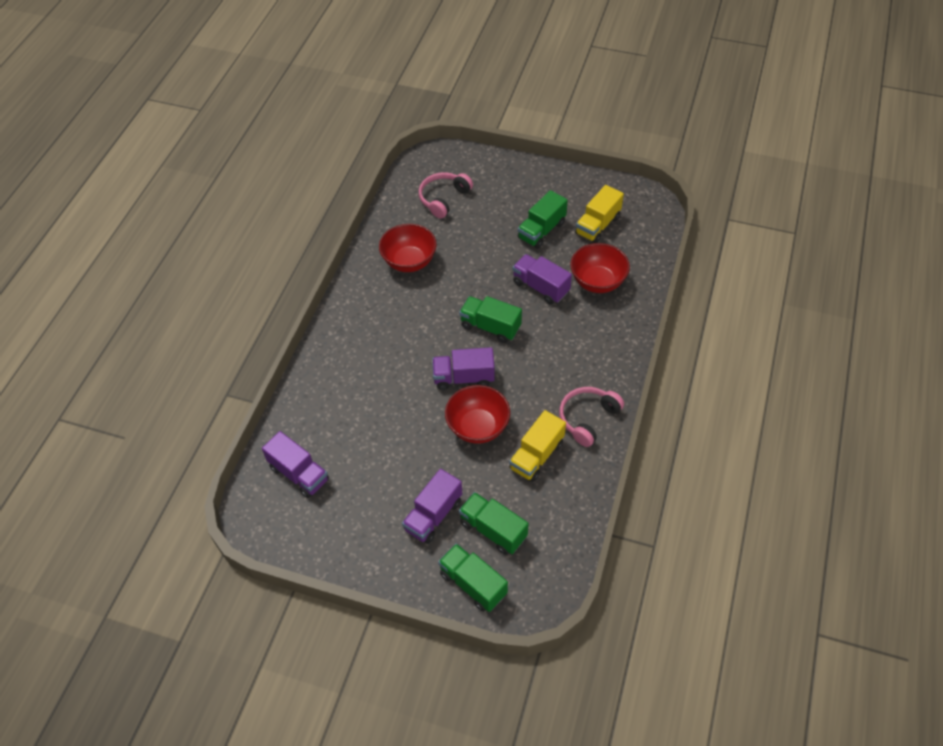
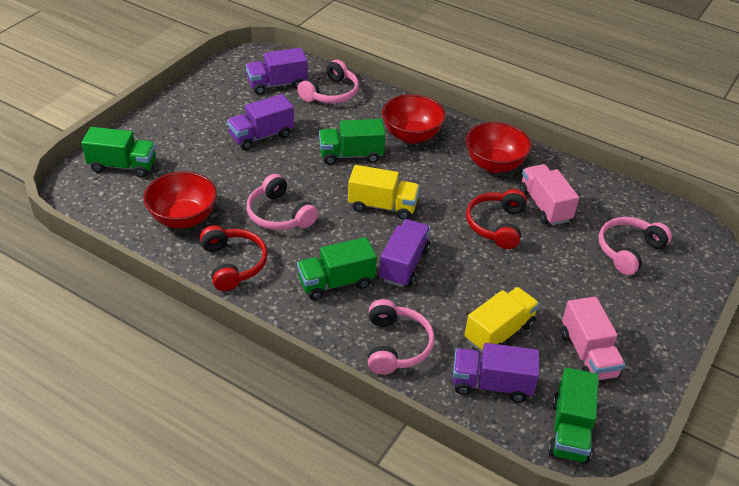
pink headphones: 2 -> 4
pink truck: 0 -> 2
red headphones: 0 -> 2

